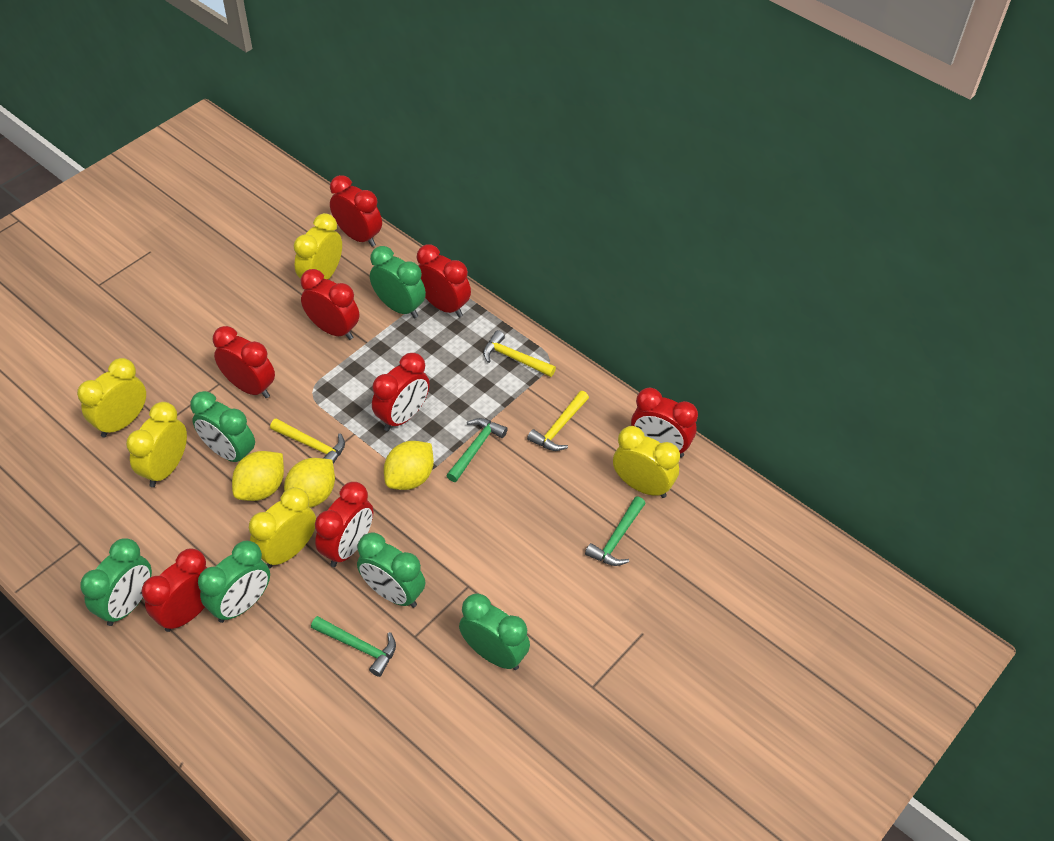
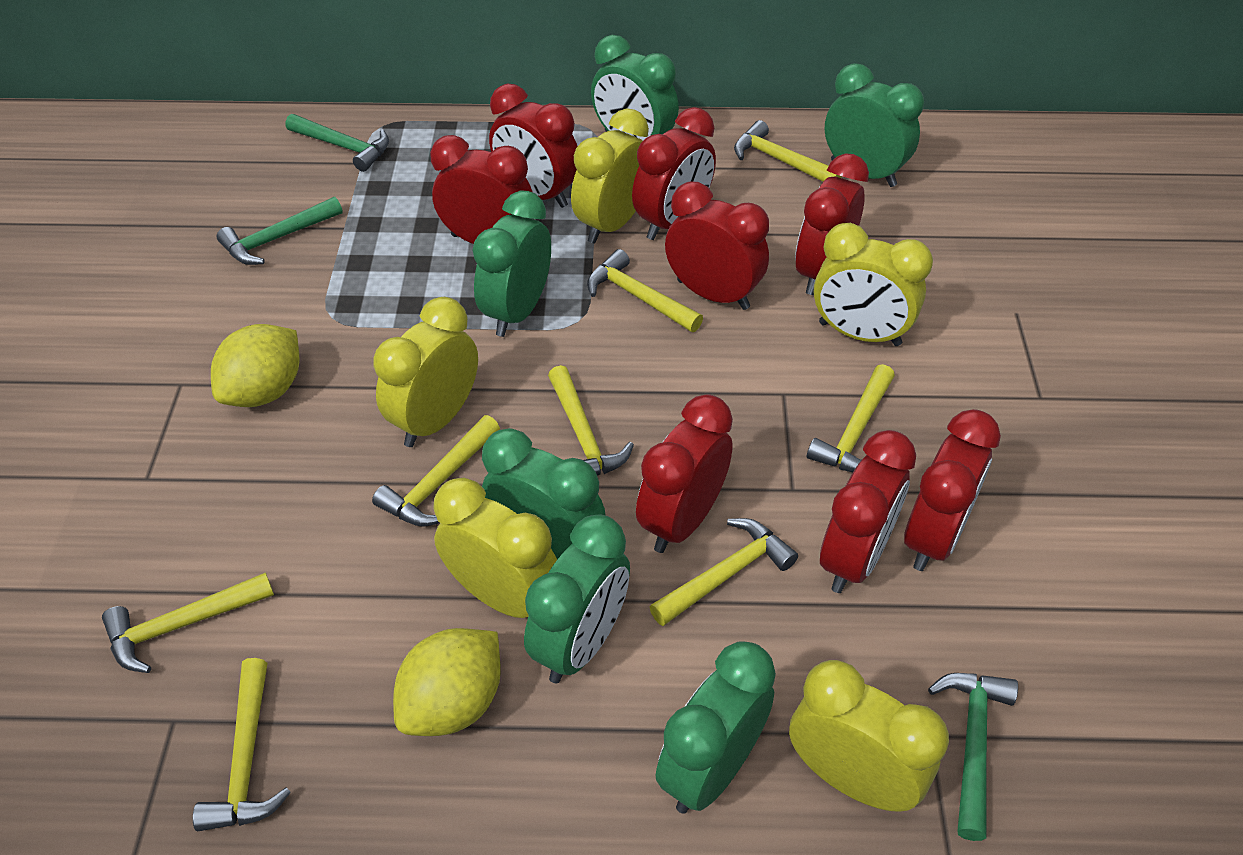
yellow hammer: 3 -> 8
yellow lemon: 3 -> 2

